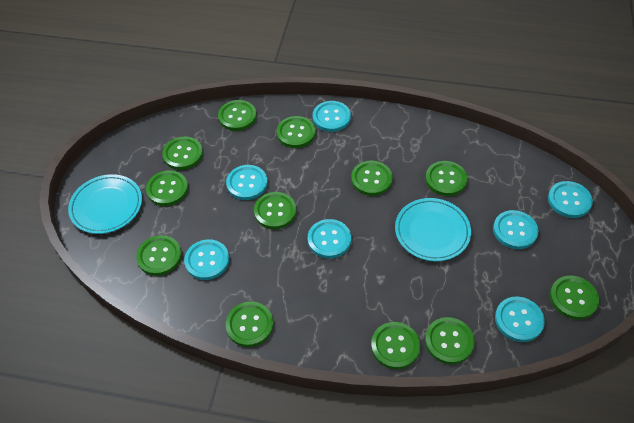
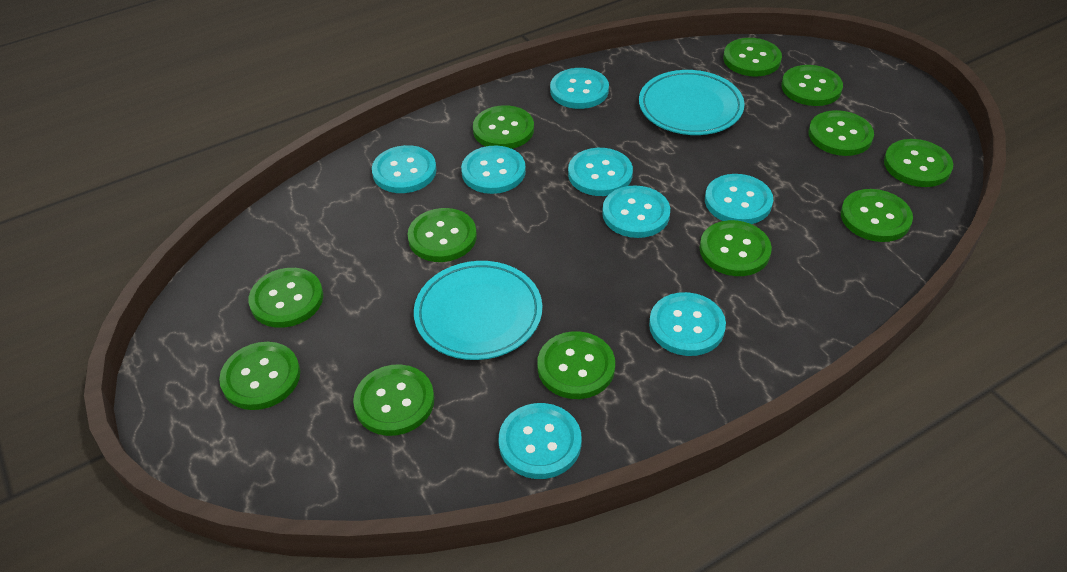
turquoise button: 7 -> 8

